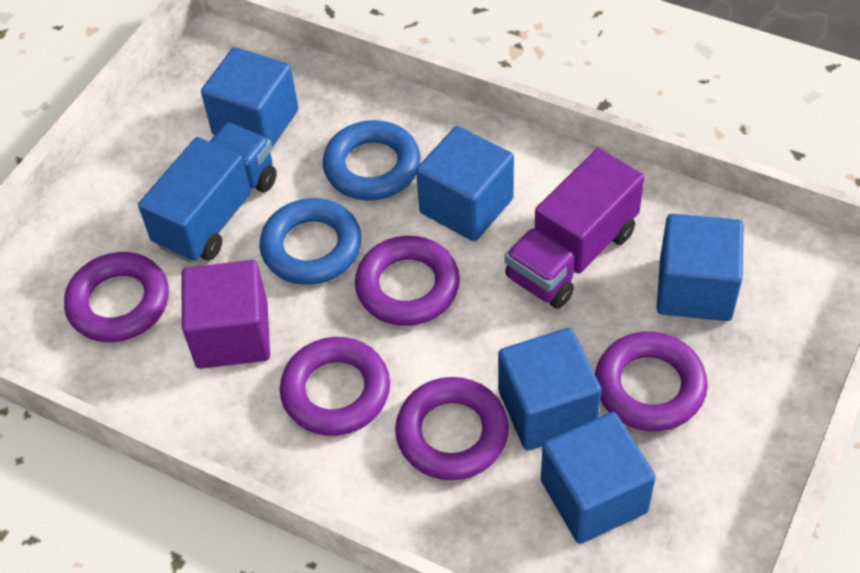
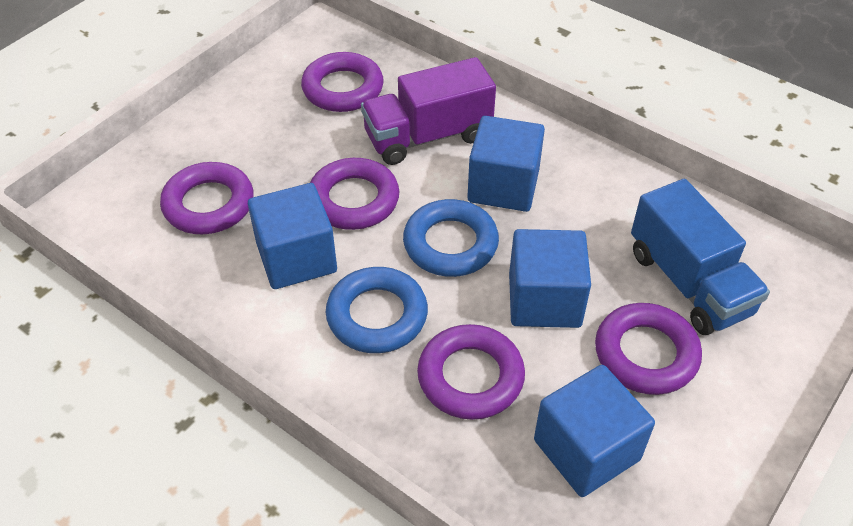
blue cube: 5 -> 4
purple cube: 1 -> 0

